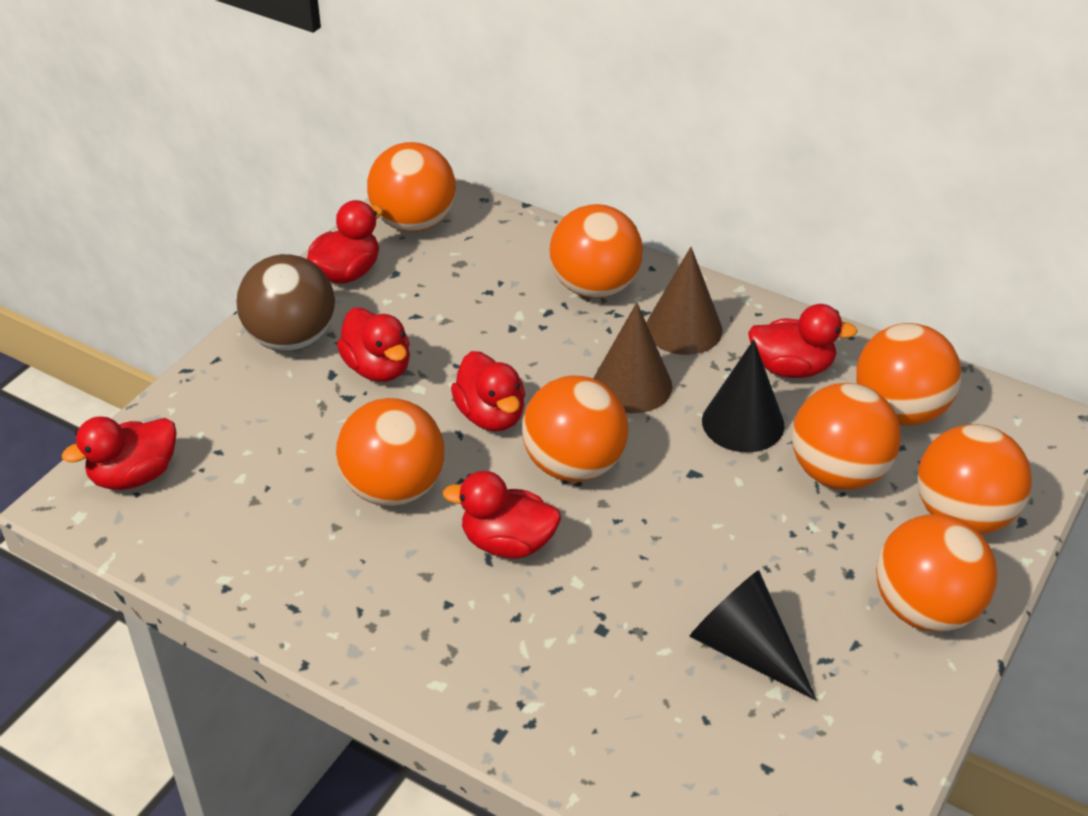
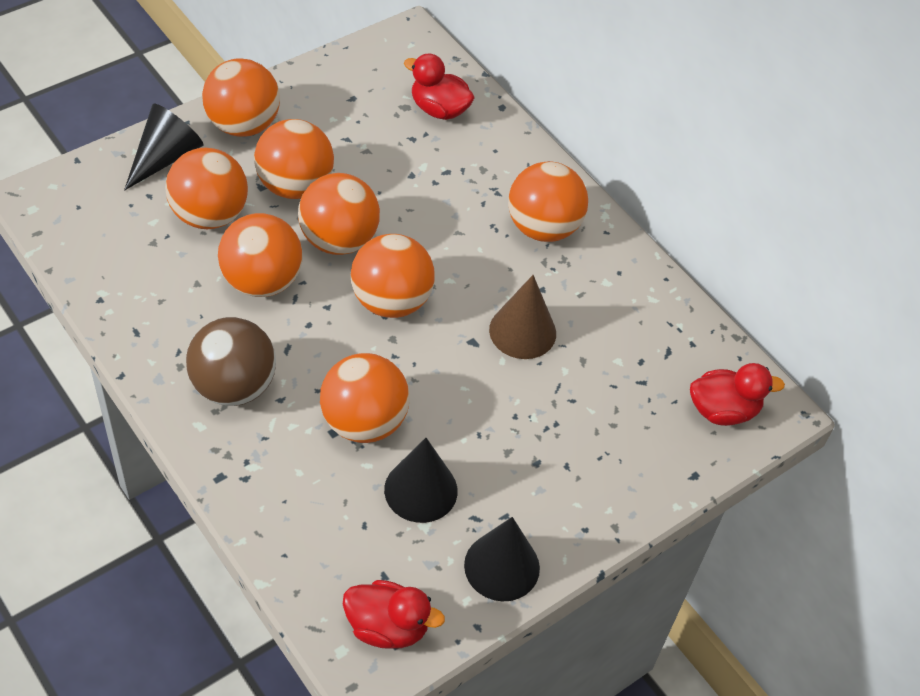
black cone: 2 -> 3
brown cone: 2 -> 1
red duck: 6 -> 3

